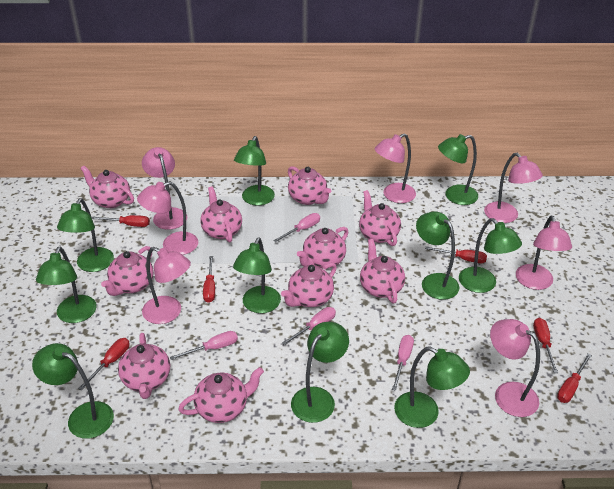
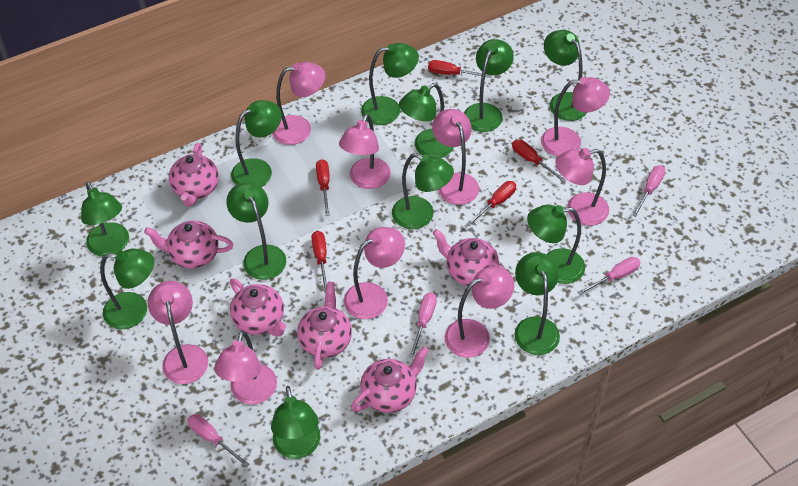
green lamp: 10 -> 12
pink lamp: 7 -> 9
pink teapot: 10 -> 6
red screwdriver: 6 -> 5

